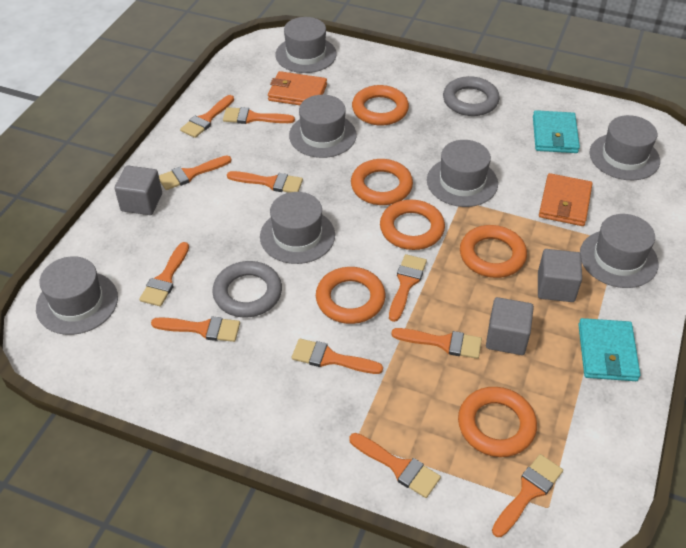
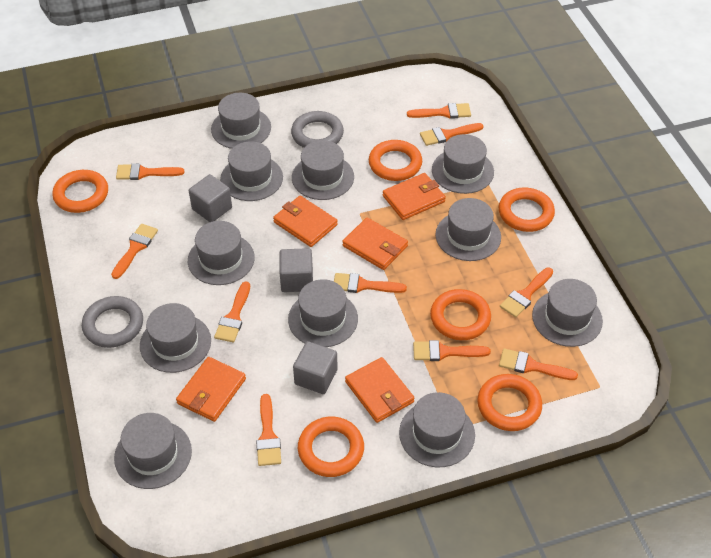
grey hat: 7 -> 11
orange brush: 11 -> 10
orange wallet: 2 -> 5
turquoise wallet: 2 -> 0

